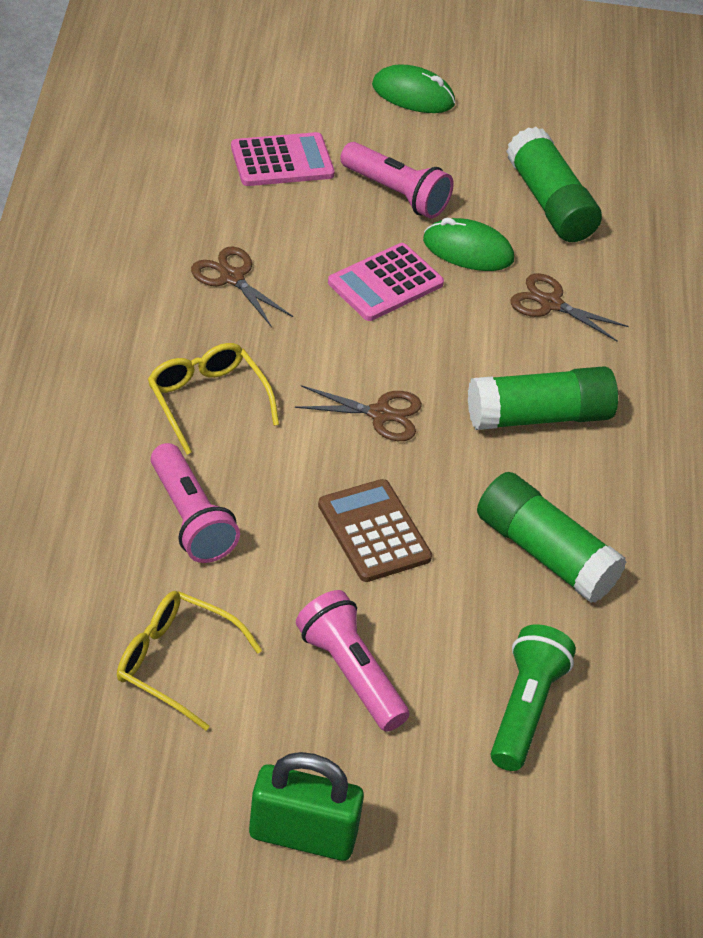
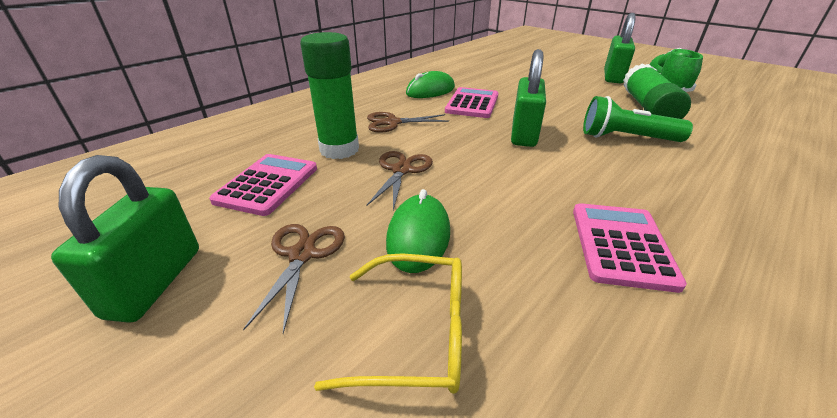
brown calculator: 1 -> 0
green glue stick: 3 -> 2
green padlock: 1 -> 3
green shoe: 0 -> 1
pink calculator: 2 -> 3
pink flashlight: 3 -> 0
yellow glasses: 2 -> 1

